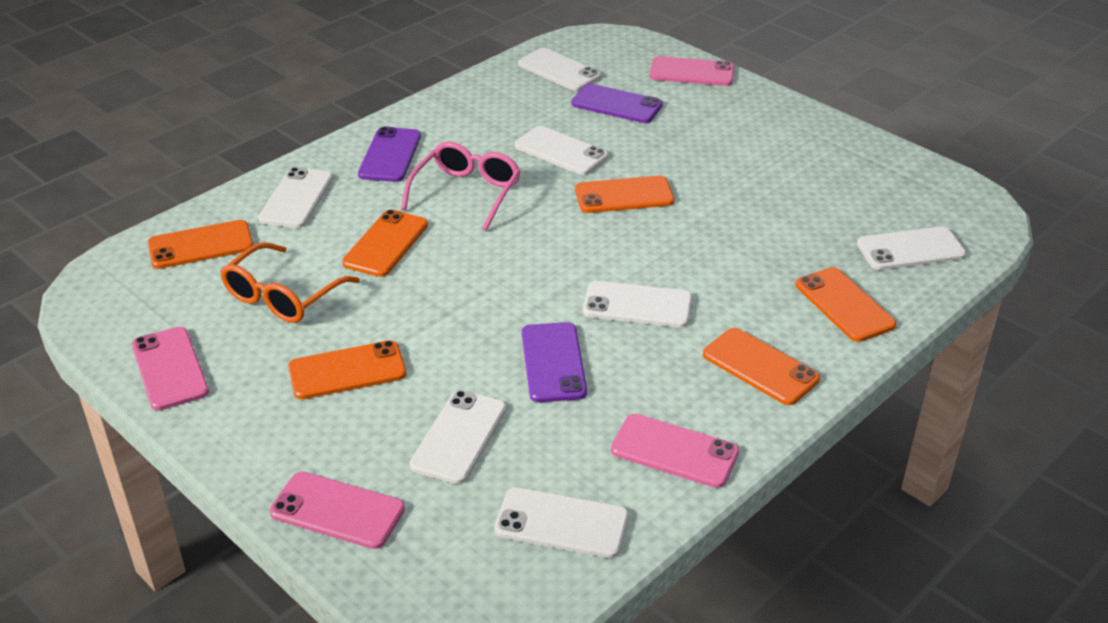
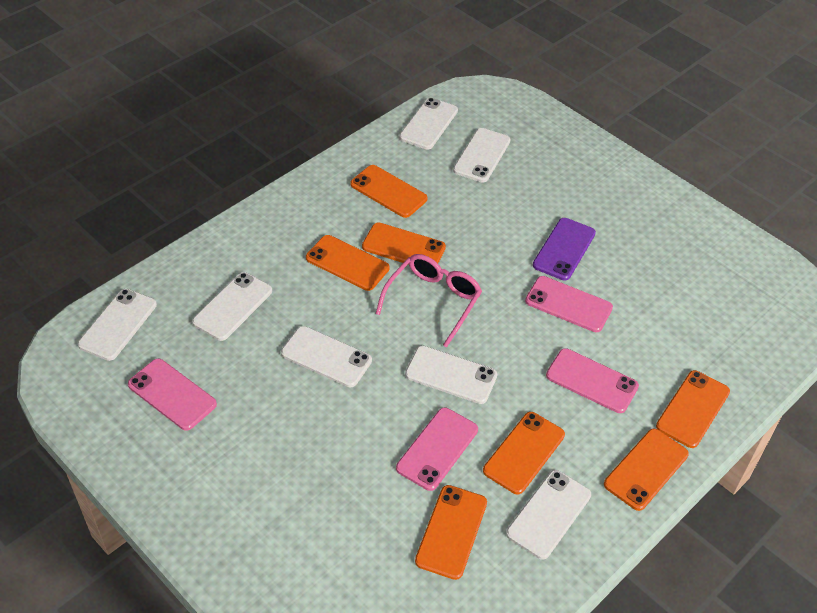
orange glasses: 1 -> 0
orange phone: 6 -> 7
purple phone: 3 -> 1

